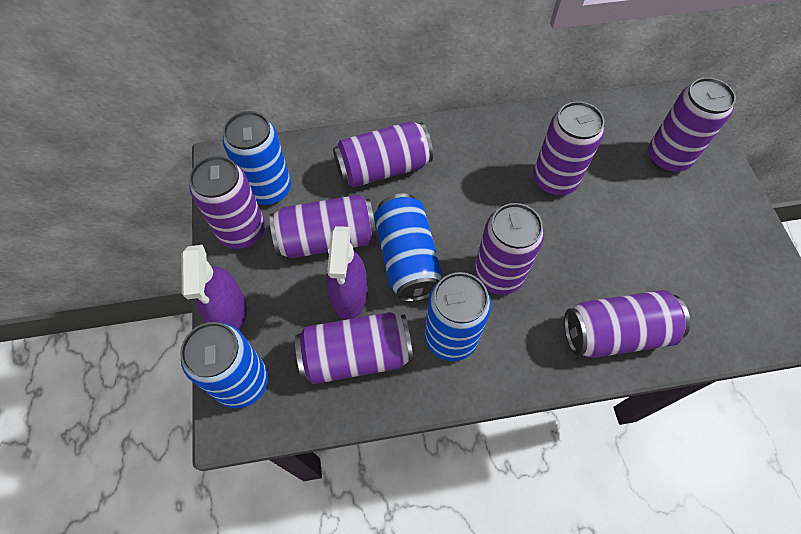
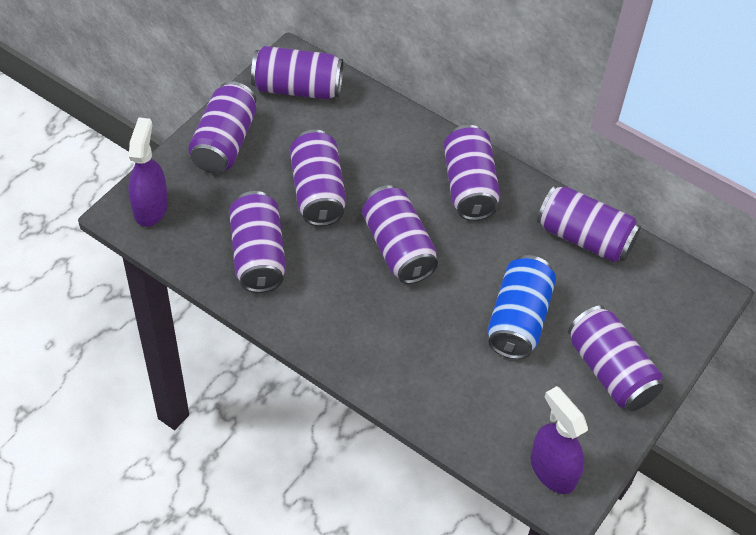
blue can: 4 -> 1

